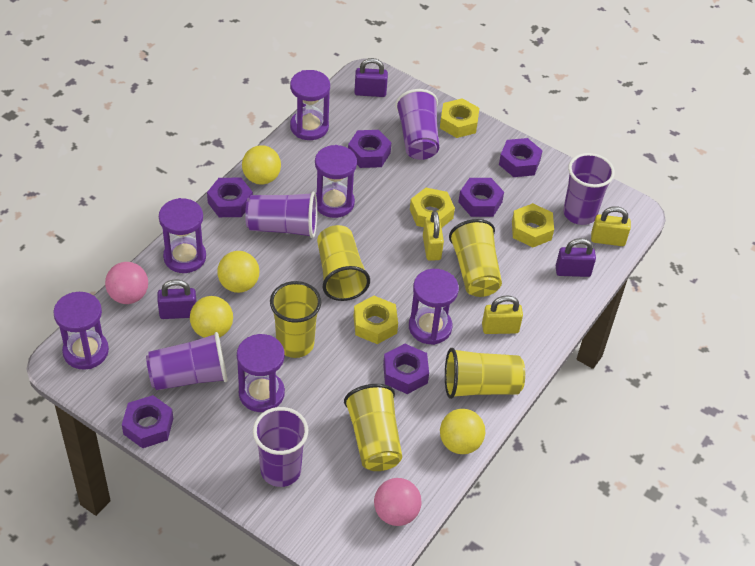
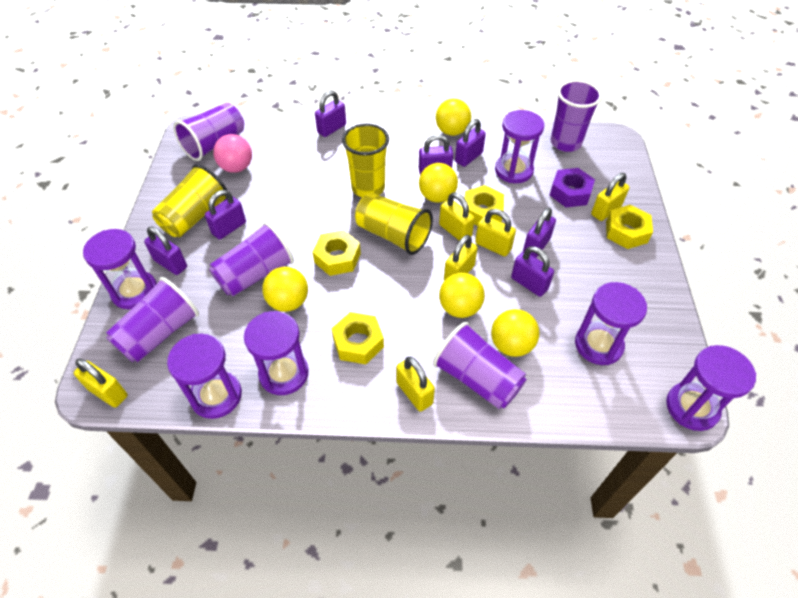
pink ball: 2 -> 1
purple nut: 6 -> 1
purple padlock: 3 -> 7
yellow ball: 4 -> 5
yellow cup: 5 -> 3
yellow padlock: 3 -> 6

